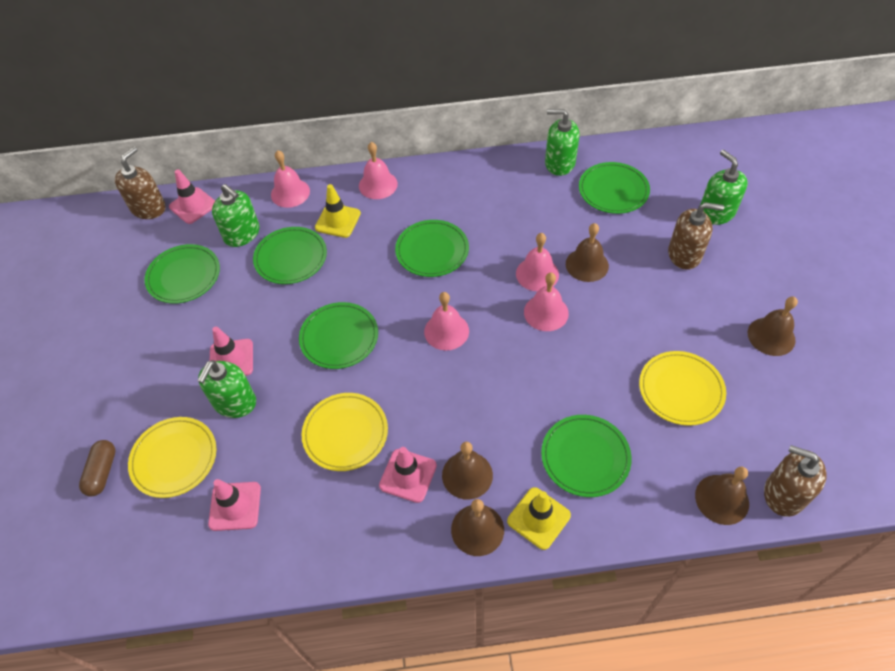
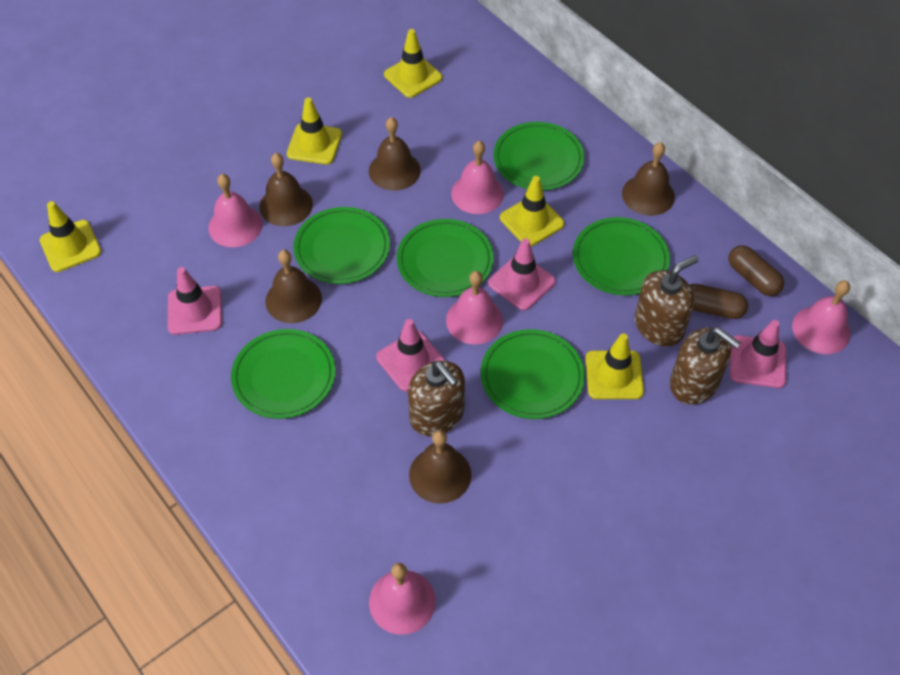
brown capsule: 1 -> 2
green soap dispenser: 4 -> 0
yellow plate: 3 -> 0
yellow traffic cone: 2 -> 5

